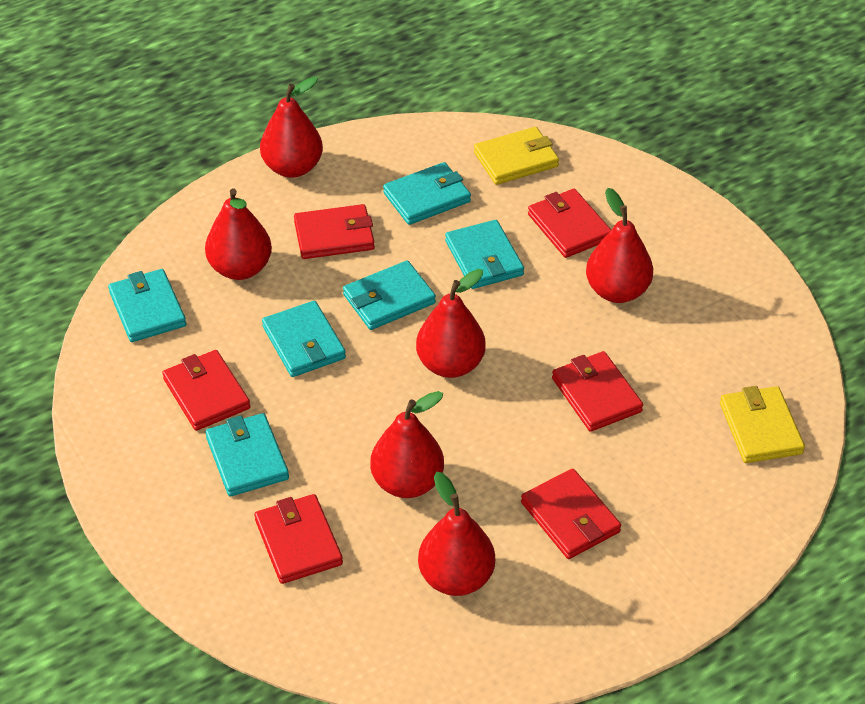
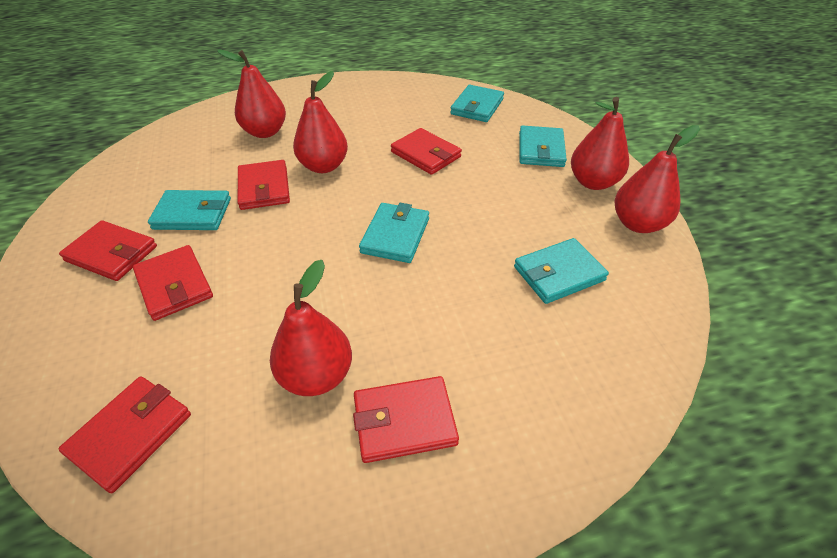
red pear: 6 -> 5
turquoise wallet: 6 -> 5
yellow wallet: 2 -> 0

